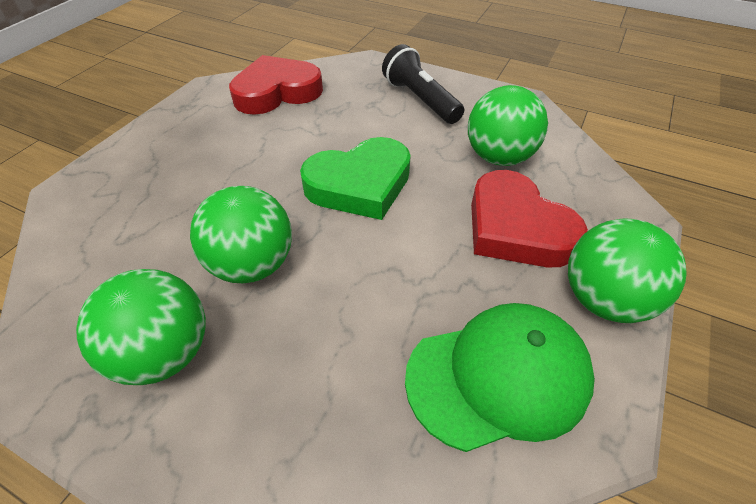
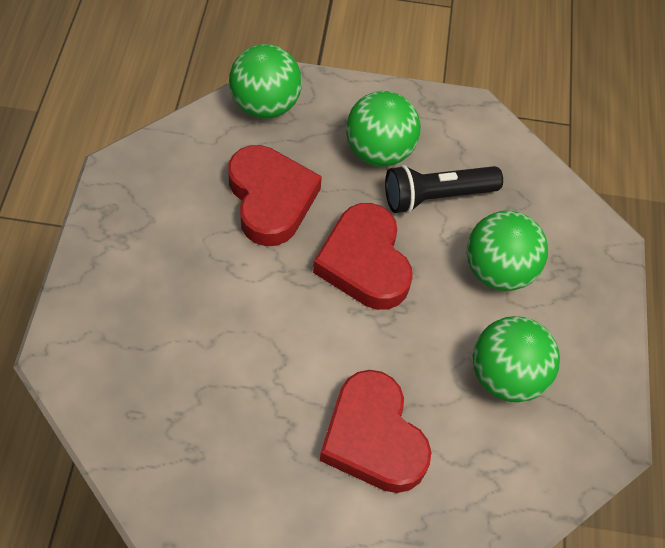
green cap: 1 -> 0
green heart: 1 -> 0
red heart: 2 -> 3

